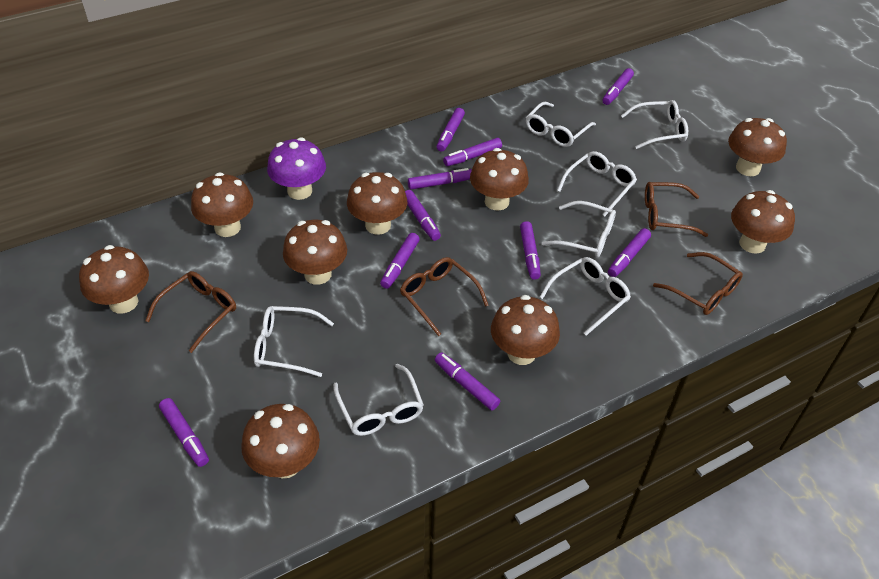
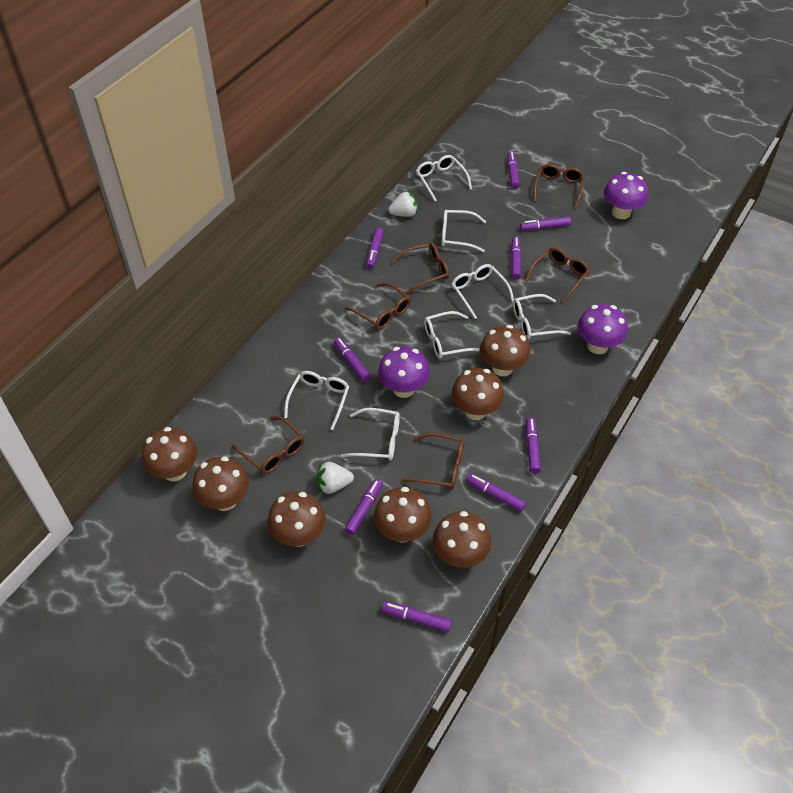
brown glasses: 4 -> 6
brown mushroom: 9 -> 7
purple marker: 10 -> 9
purple mushroom: 1 -> 3
white strawberry: 0 -> 2

